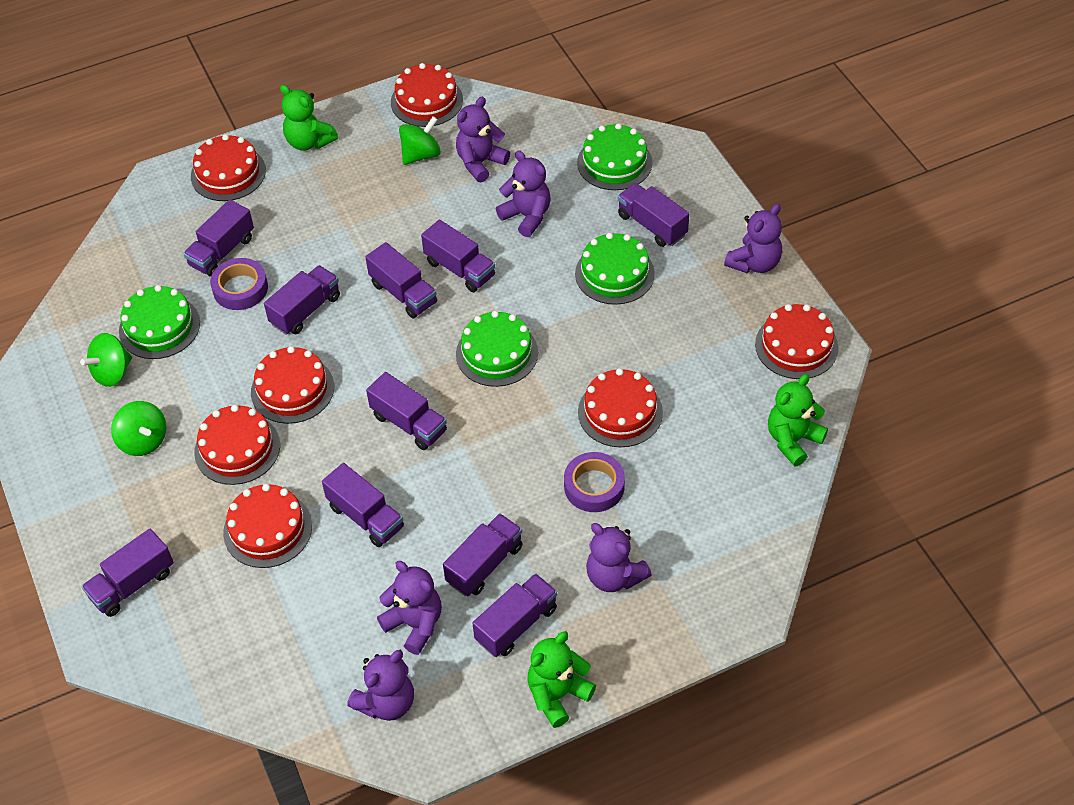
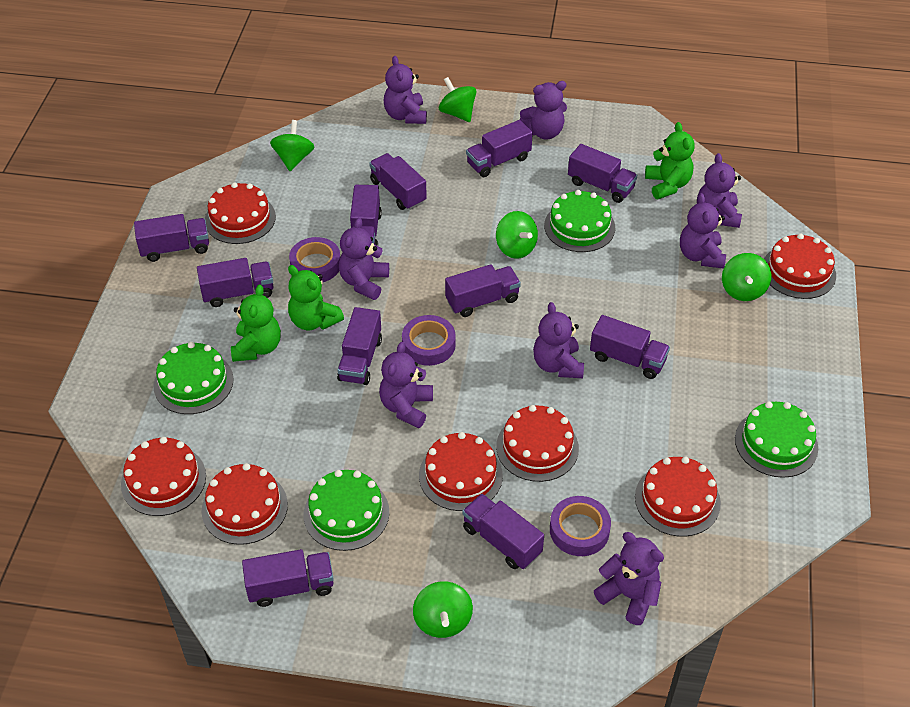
green spinning top: 3 -> 5
purple tape: 2 -> 3
purple teddy bear: 6 -> 8
purple truck: 10 -> 11

